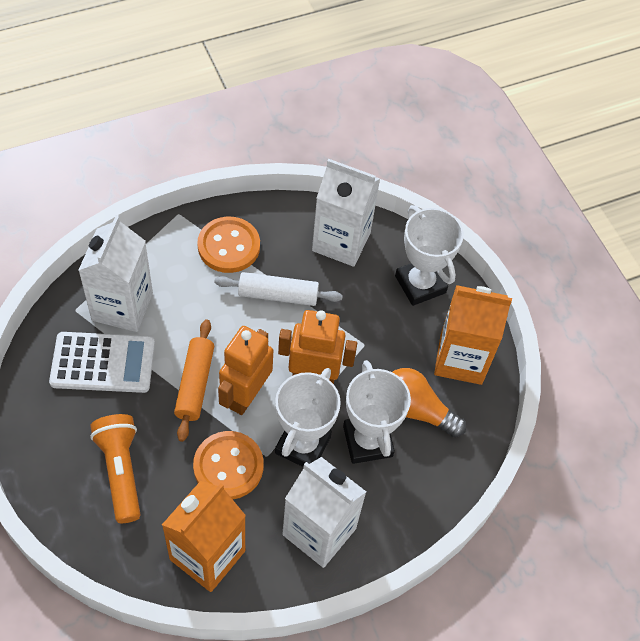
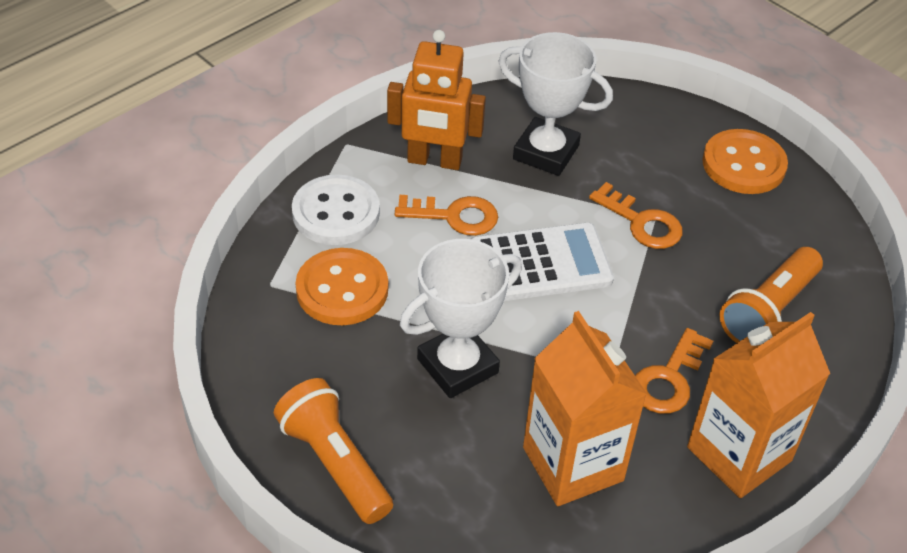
orange flashlight: 1 -> 2
orange key: 0 -> 3
orange light bulb: 1 -> 0
orange robot: 2 -> 1
orange rolling pin: 1 -> 0
white button: 0 -> 1
white carton: 3 -> 0
white rolling pin: 1 -> 0
white trophy: 3 -> 2

